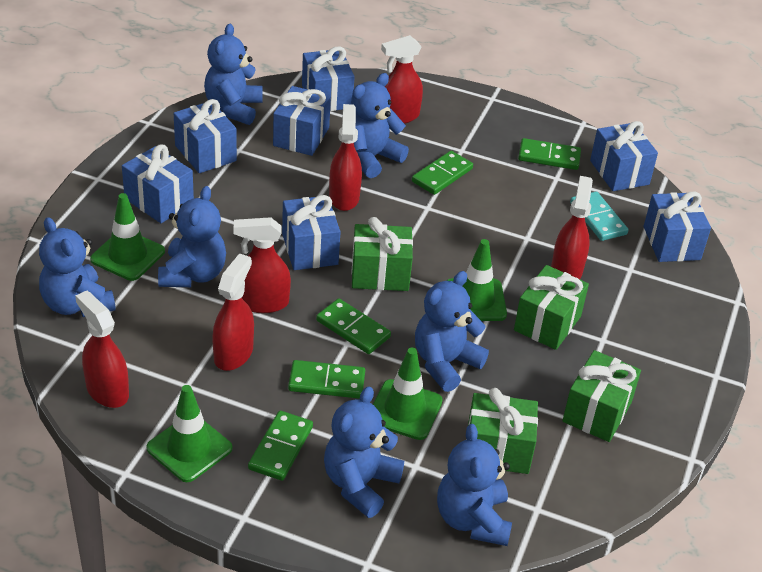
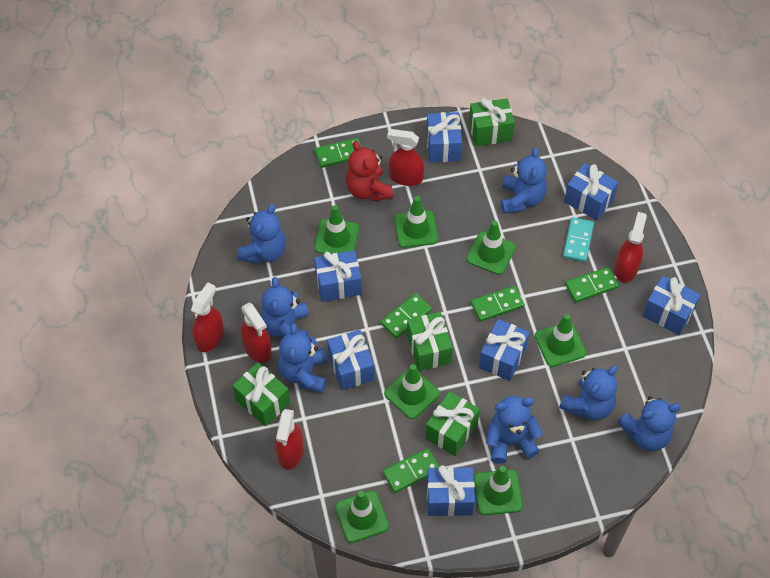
green traffic cone: 4 -> 7
red spray bottle: 6 -> 5
red teddy bear: 0 -> 1

